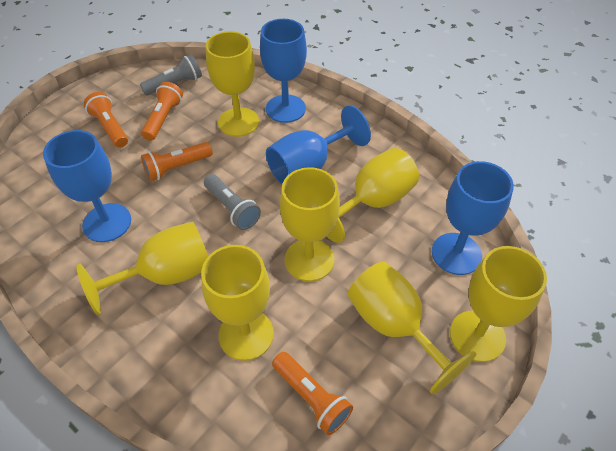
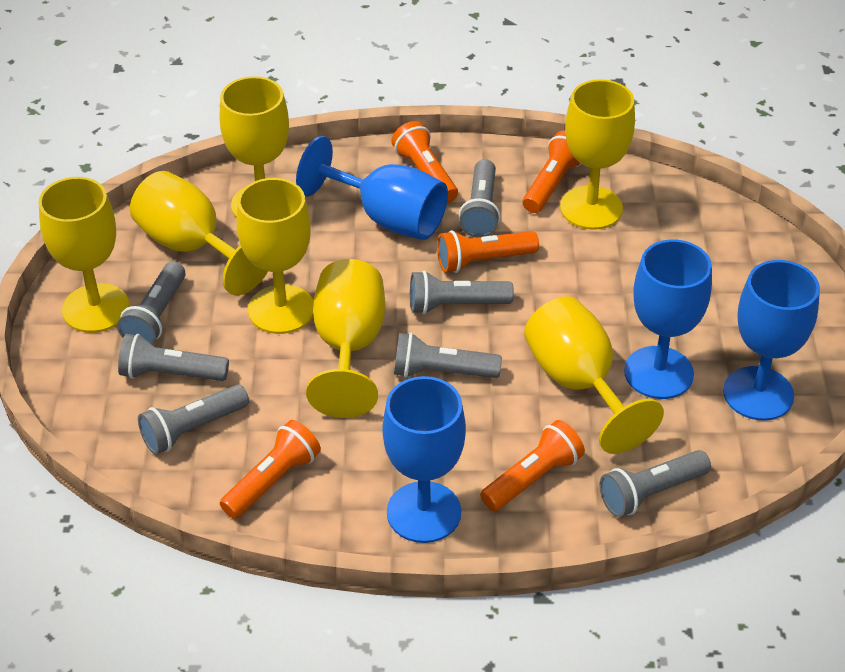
grey flashlight: 2 -> 7
orange flashlight: 4 -> 5

